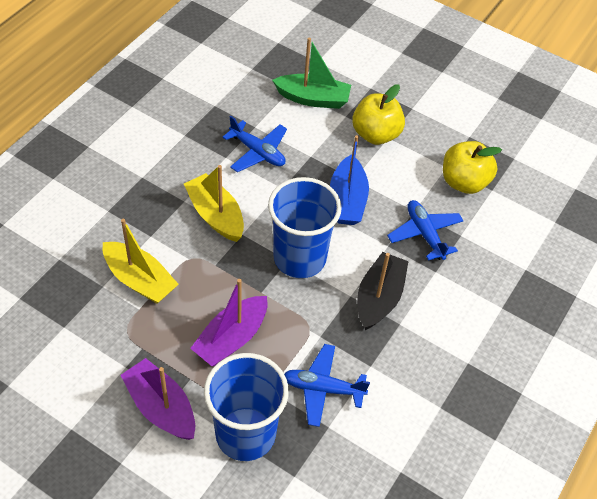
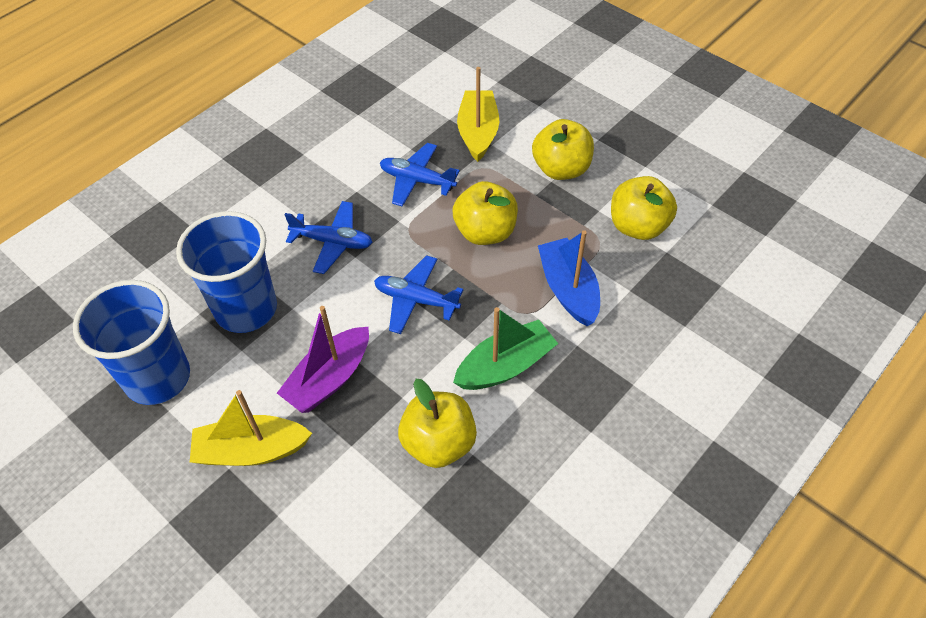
black boat: 1 -> 0
purple boat: 2 -> 1
yellow apple: 2 -> 4

